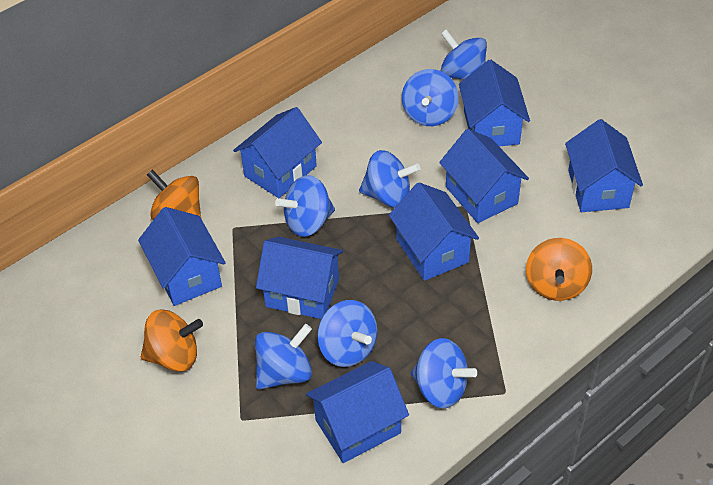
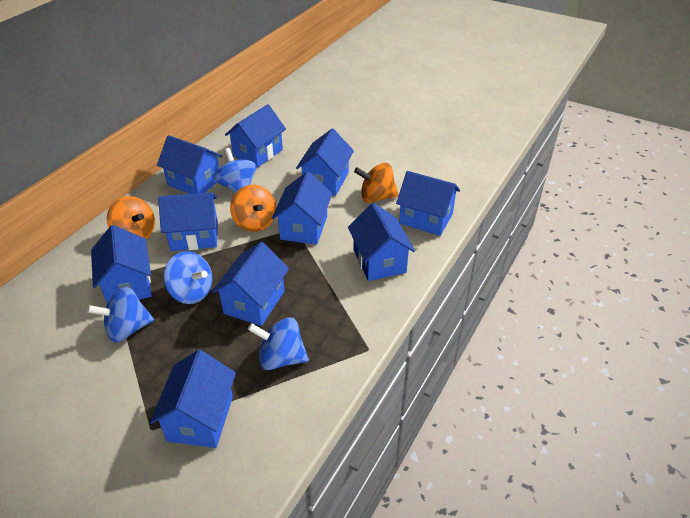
blue house: 8 -> 10
blue spinning top: 7 -> 4

